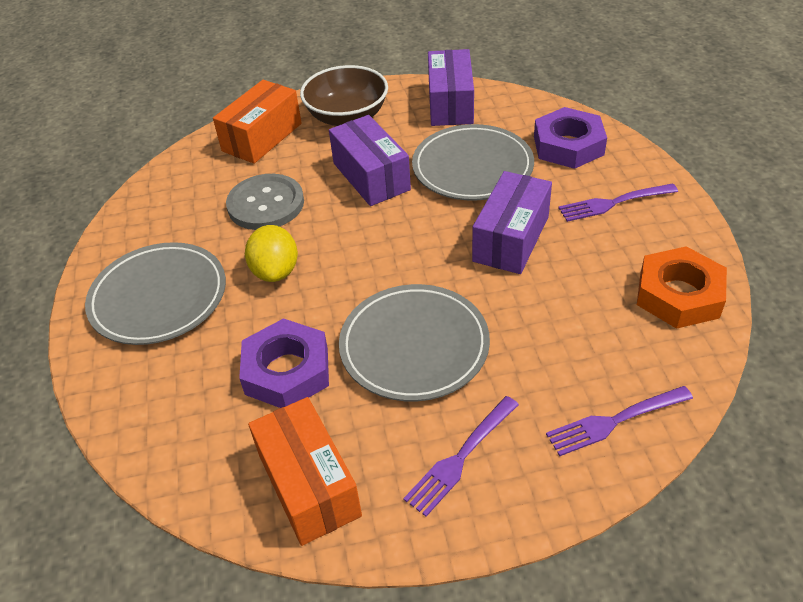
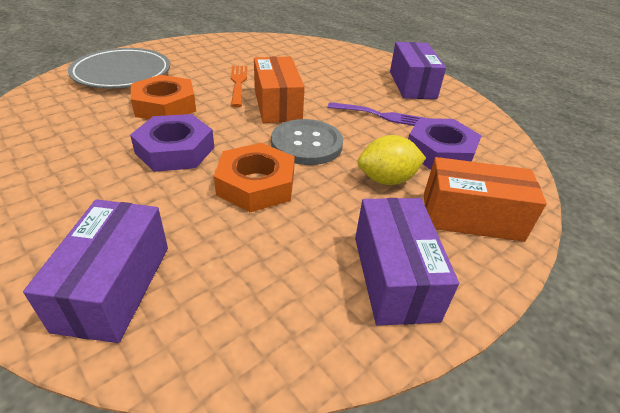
brown bowl: 1 -> 0
grey plate: 3 -> 1
orange fork: 0 -> 1
orange nut: 1 -> 2
purple fork: 3 -> 1

